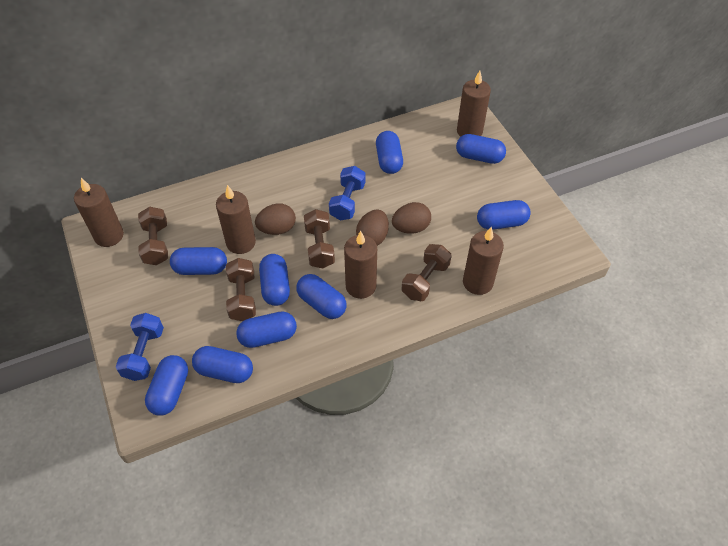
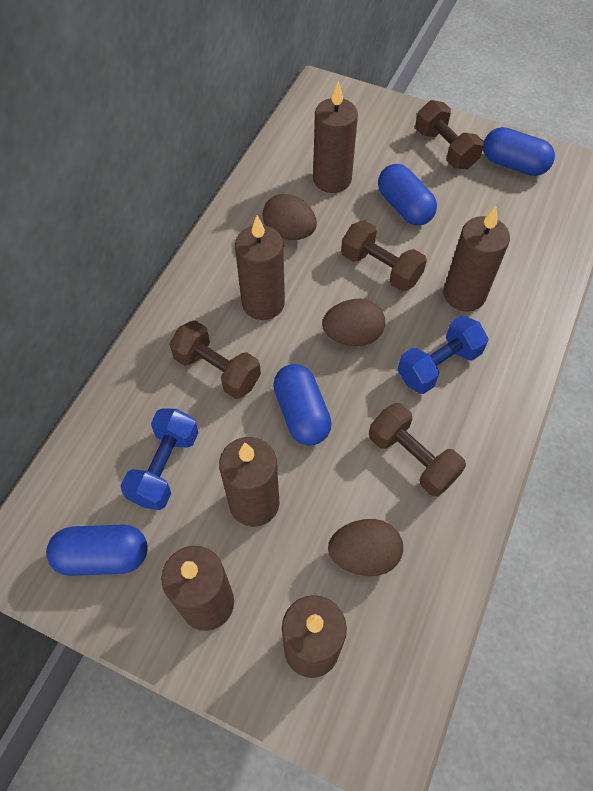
blue capsule: 9 -> 4
brown candle: 5 -> 6

